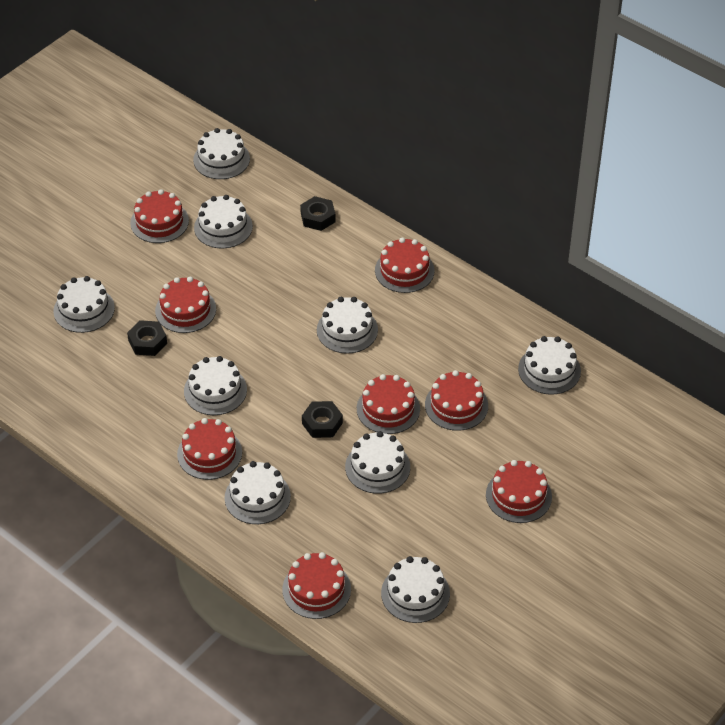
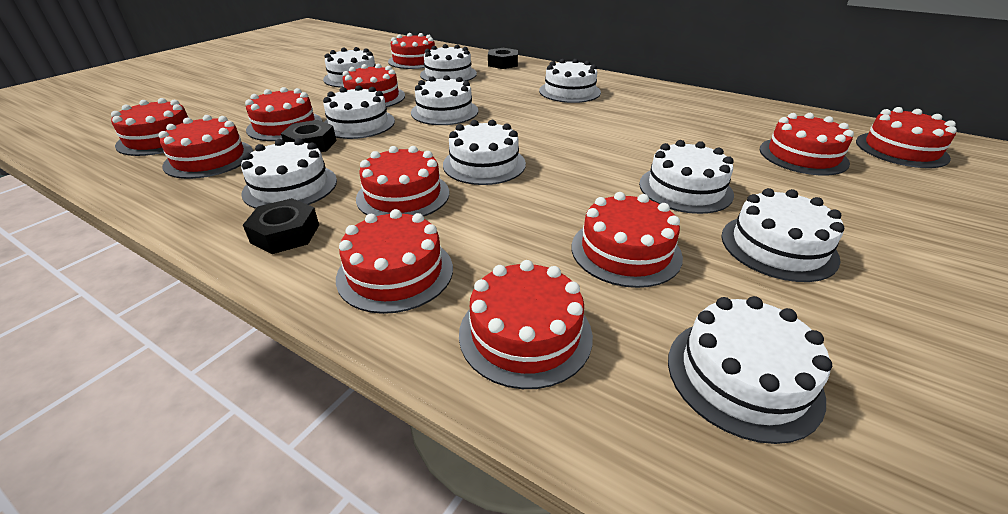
red cake: 8 -> 11
white cake: 9 -> 10

